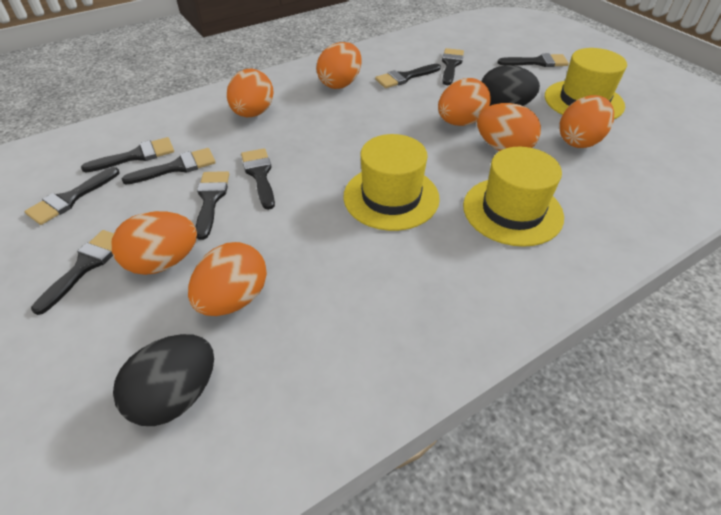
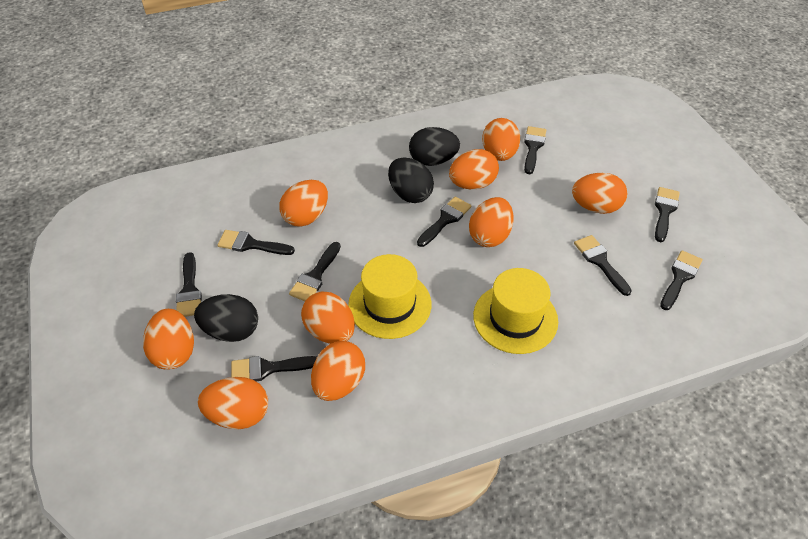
black egg: 2 -> 3
orange egg: 7 -> 9
yellow hat: 3 -> 2

